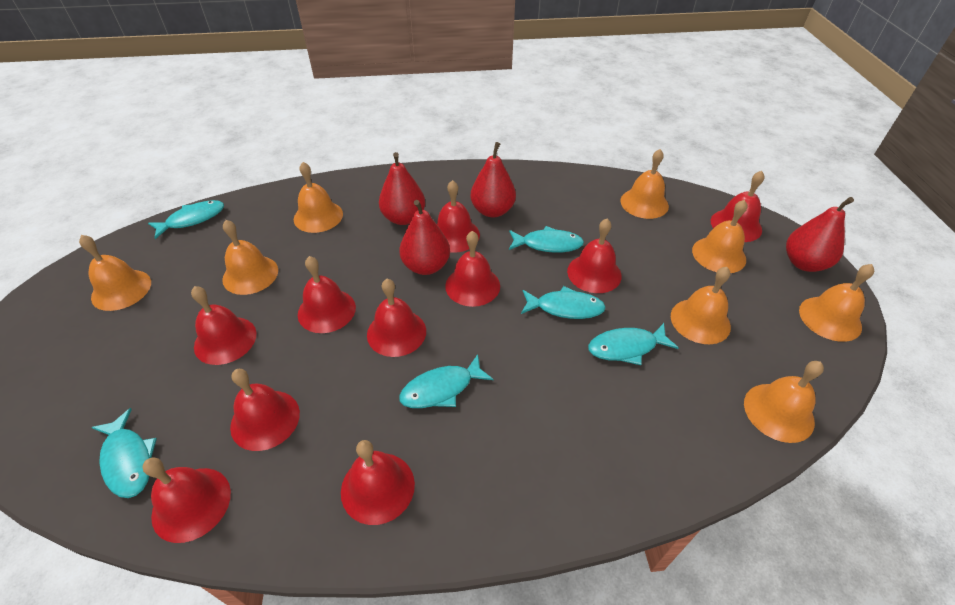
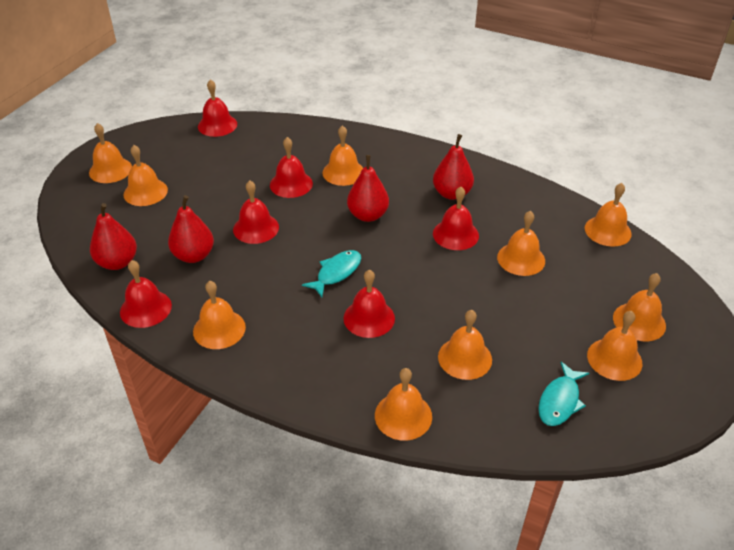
orange bell: 8 -> 10
red bell: 10 -> 6
turquoise fish: 6 -> 2

